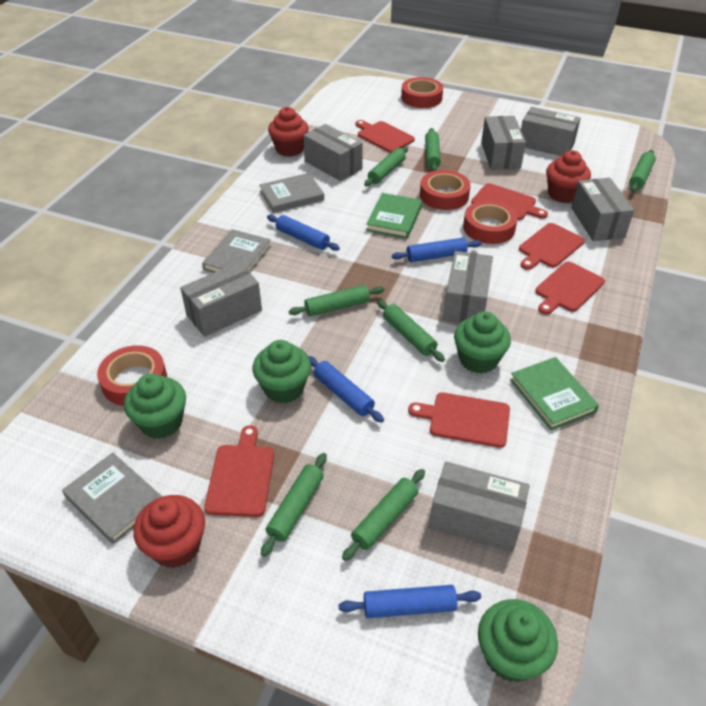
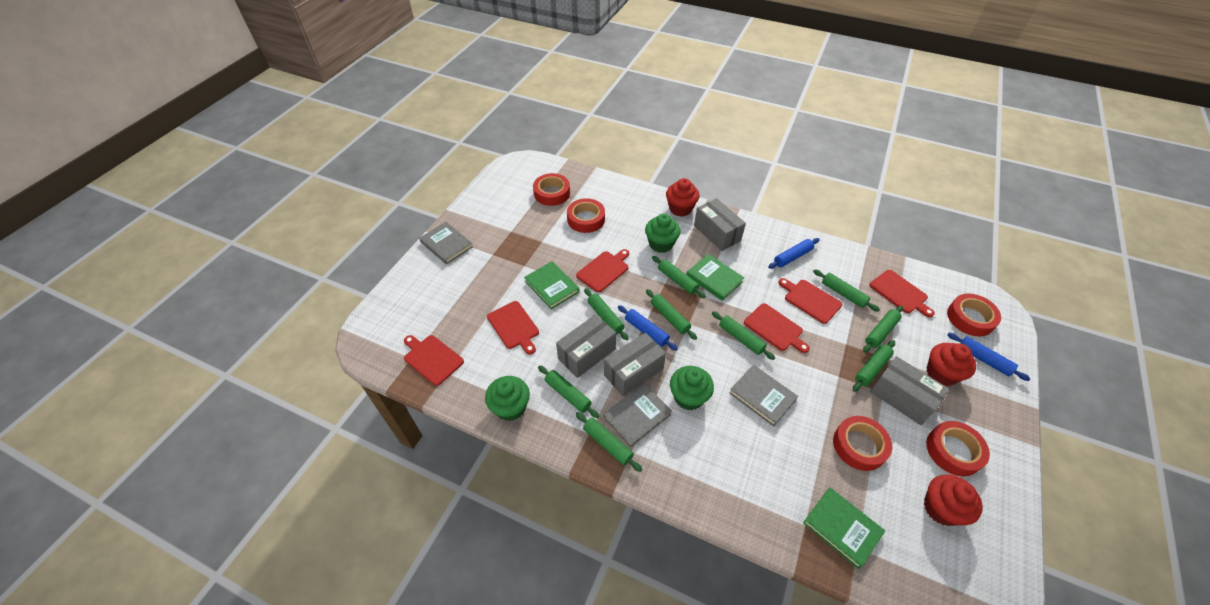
blue rolling pin: 4 -> 3
green book: 2 -> 3
green cupcake: 4 -> 3
green rolling pin: 7 -> 9
grey box: 7 -> 4
red tape: 4 -> 5

